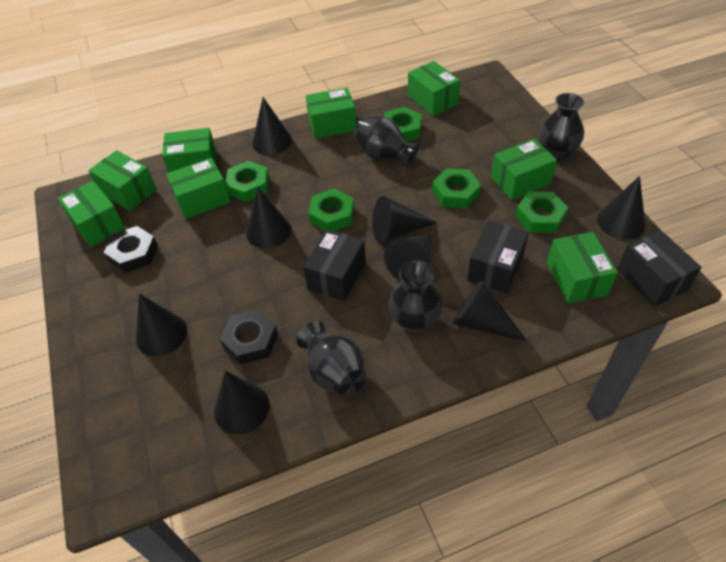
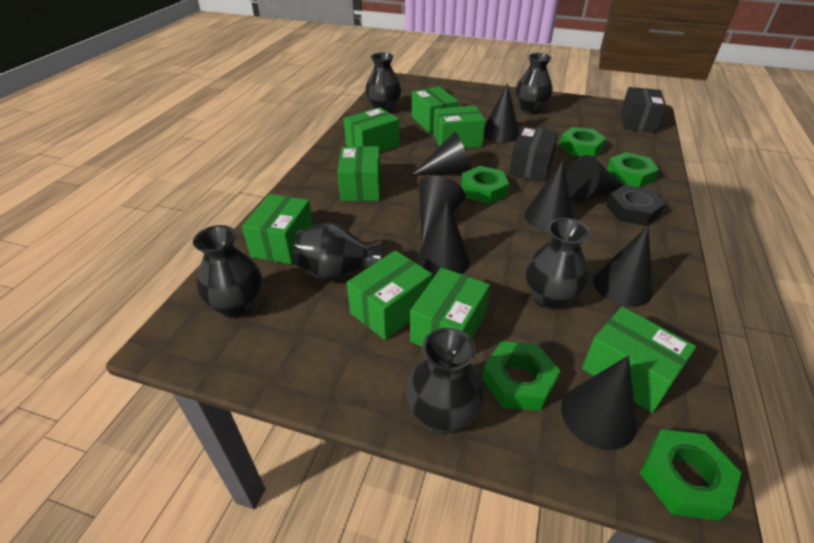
black box: 3 -> 2
black nut: 2 -> 1
black vase: 4 -> 6

